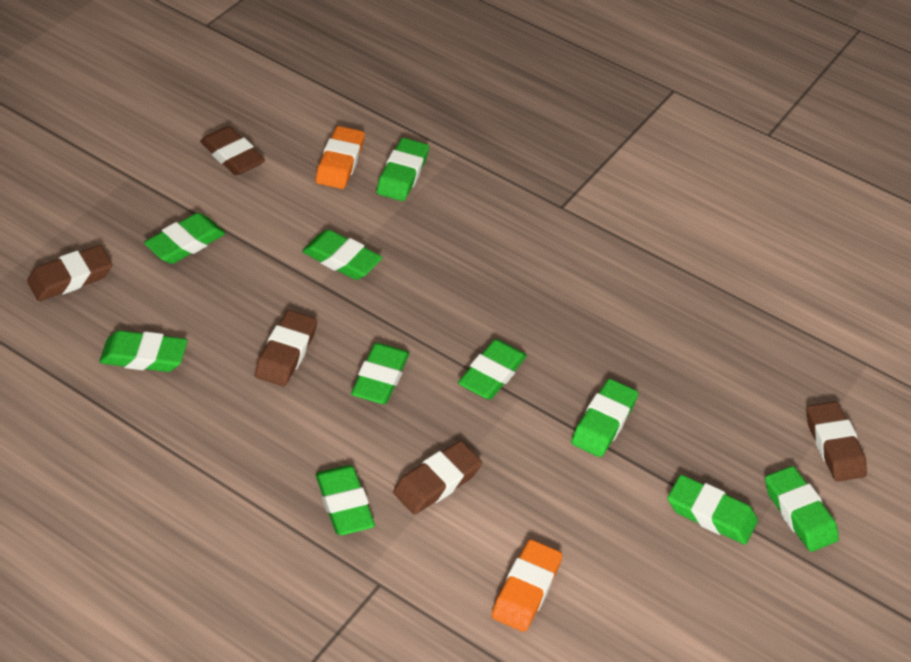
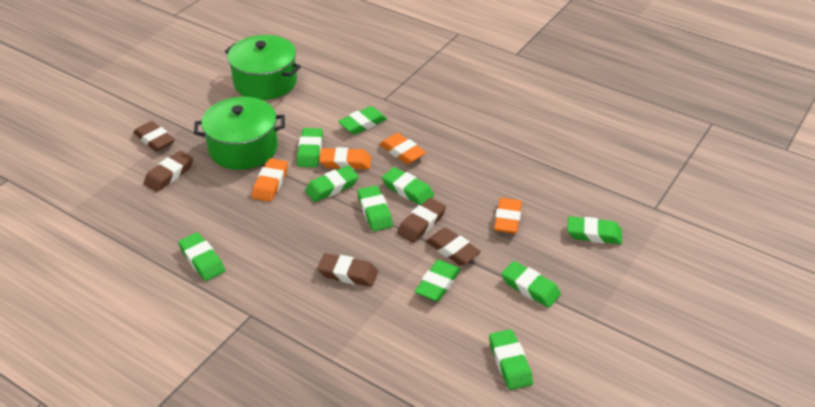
green pot: 0 -> 2
orange eraser: 2 -> 4

